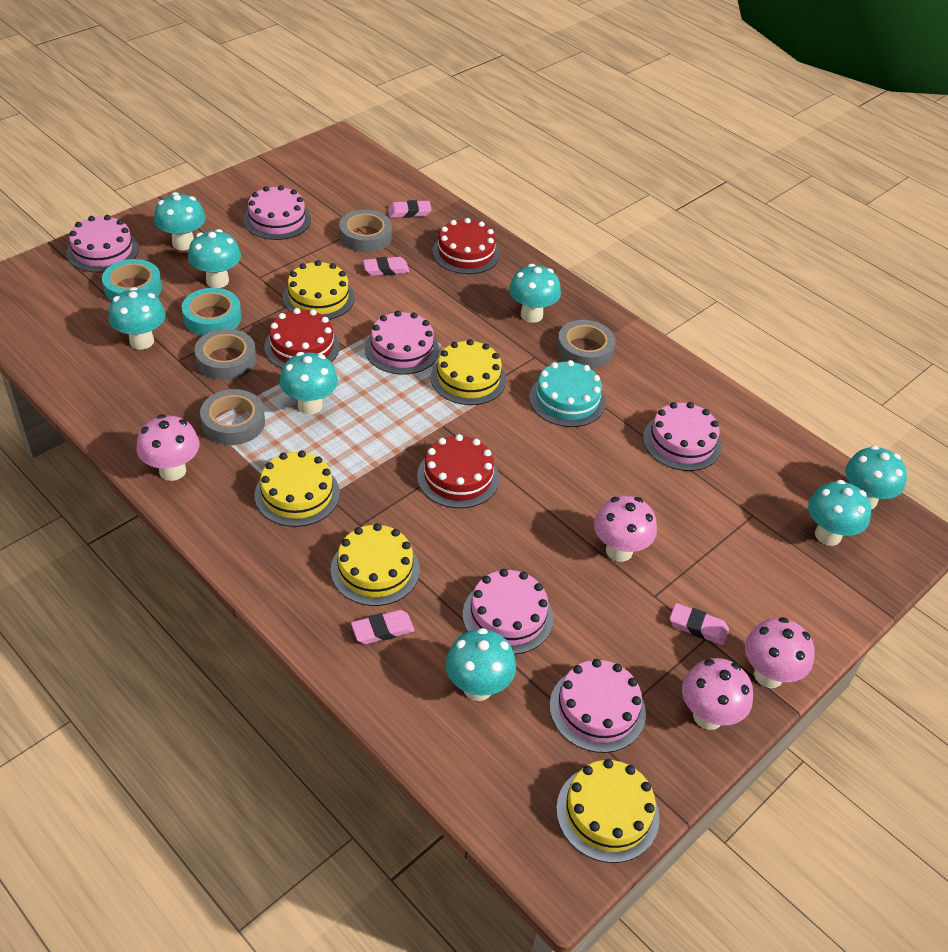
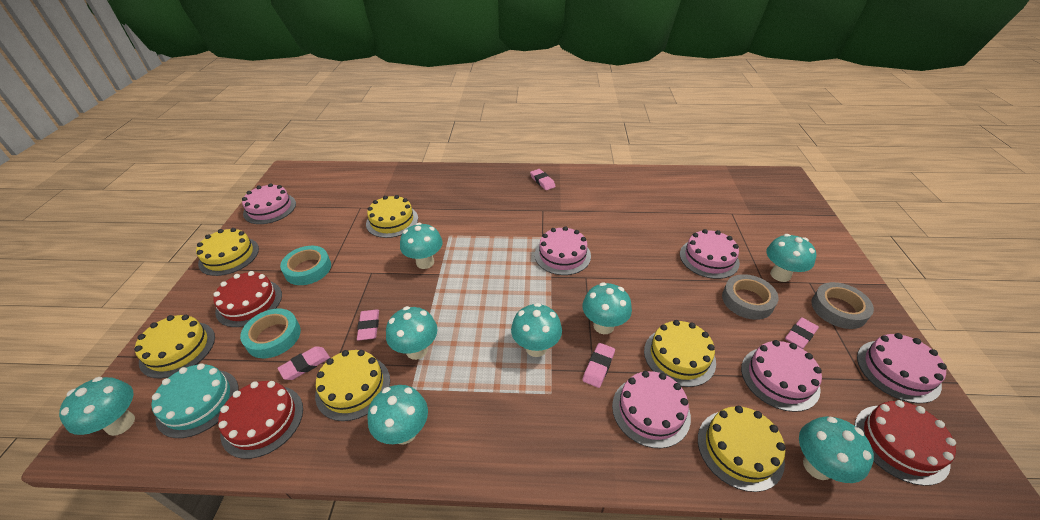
grey tape: 4 -> 2
pink eraser: 4 -> 5
pink mushroom: 4 -> 0
yellow cake: 5 -> 6

